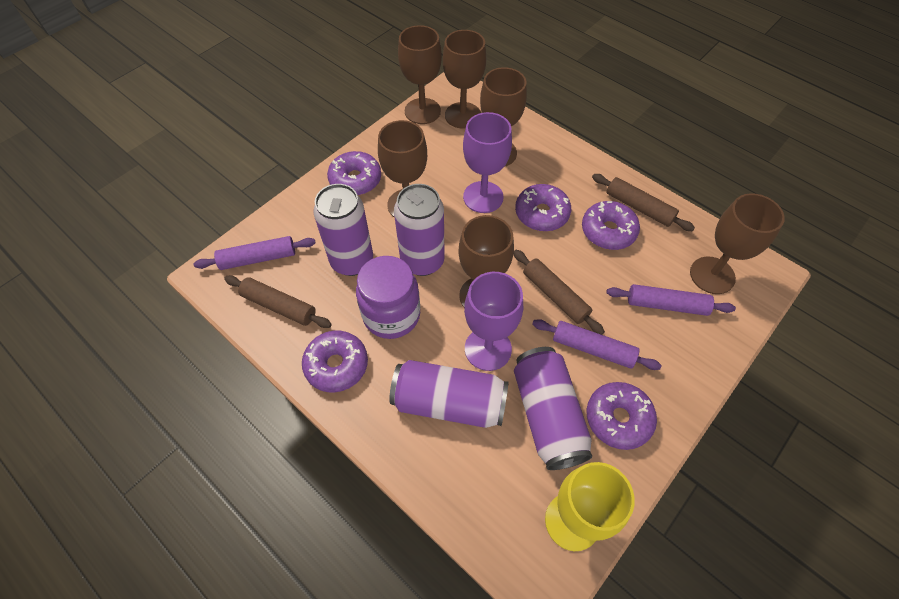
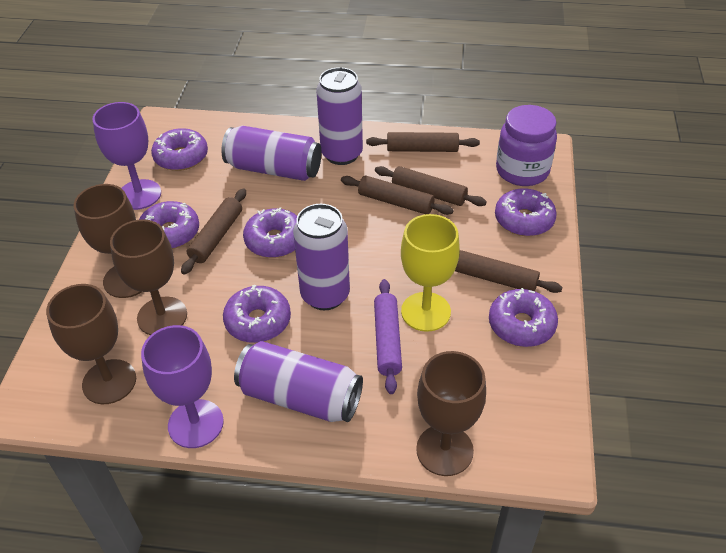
brown goblet: 6 -> 4
brown rolling pin: 3 -> 5
purple donut: 5 -> 6
purple rolling pin: 3 -> 1

